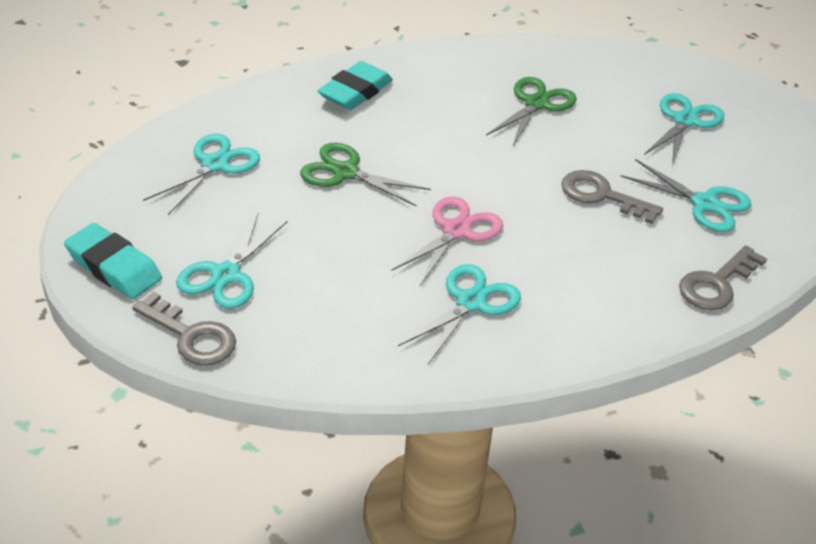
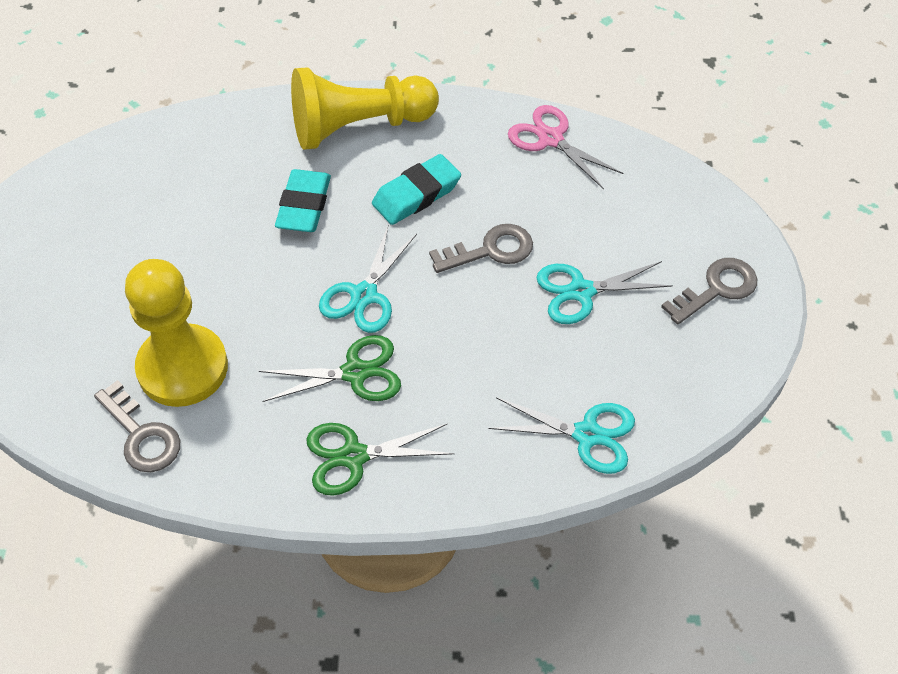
turquoise scissors: 5 -> 3
yellow pawn: 0 -> 2

